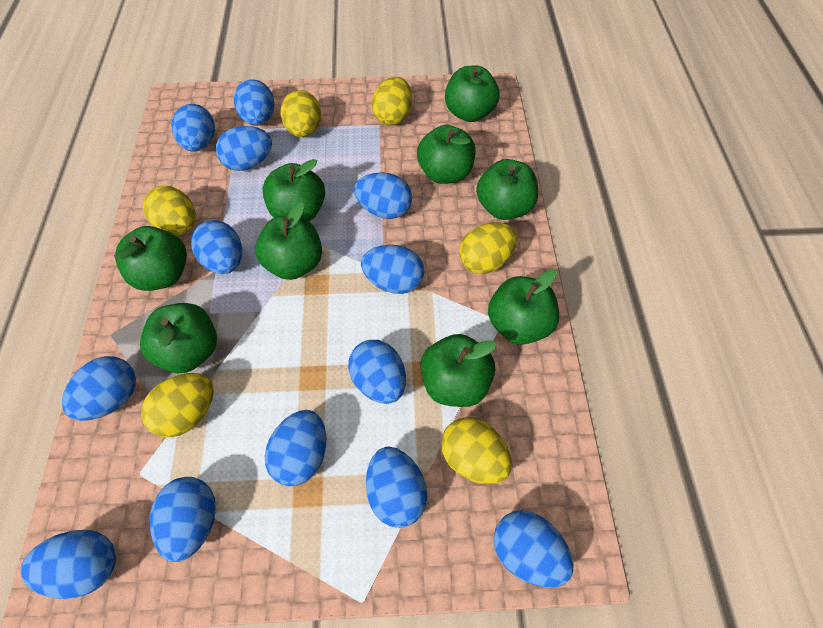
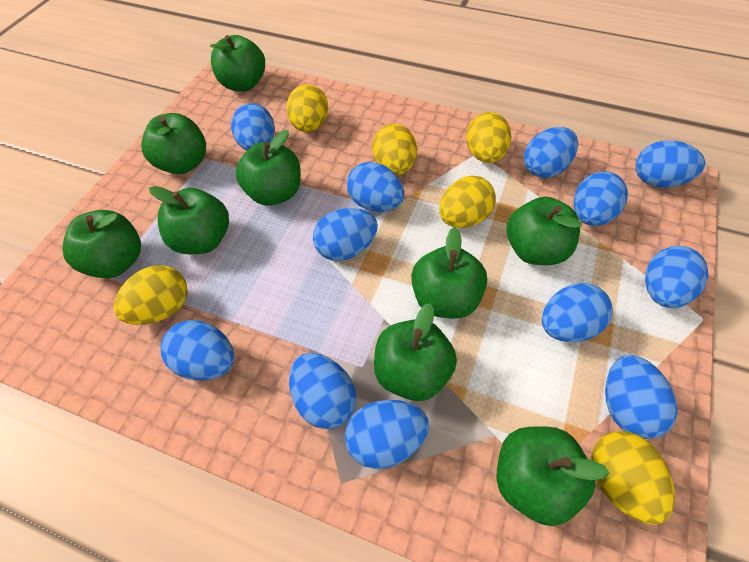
blue egg: 13 -> 12

